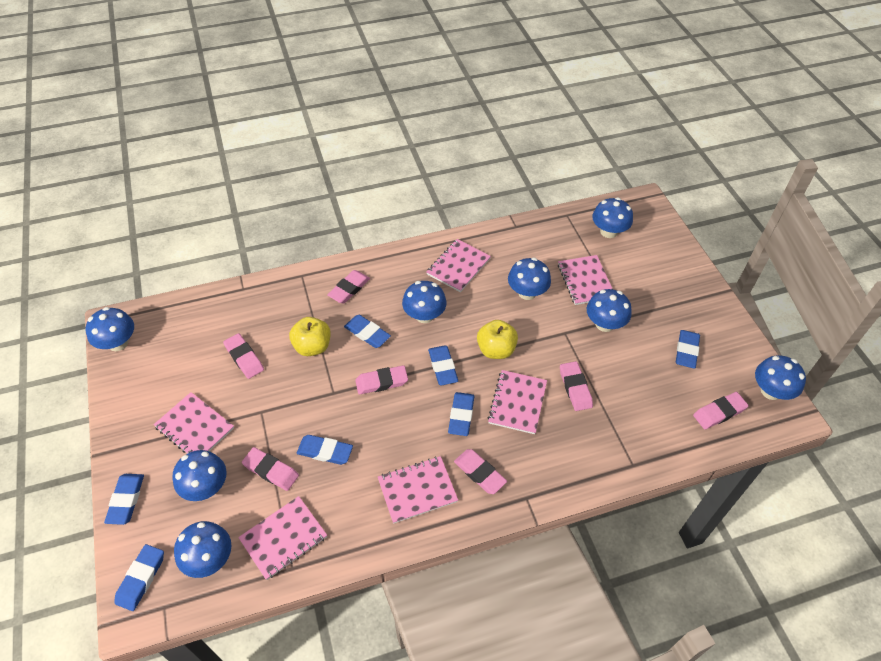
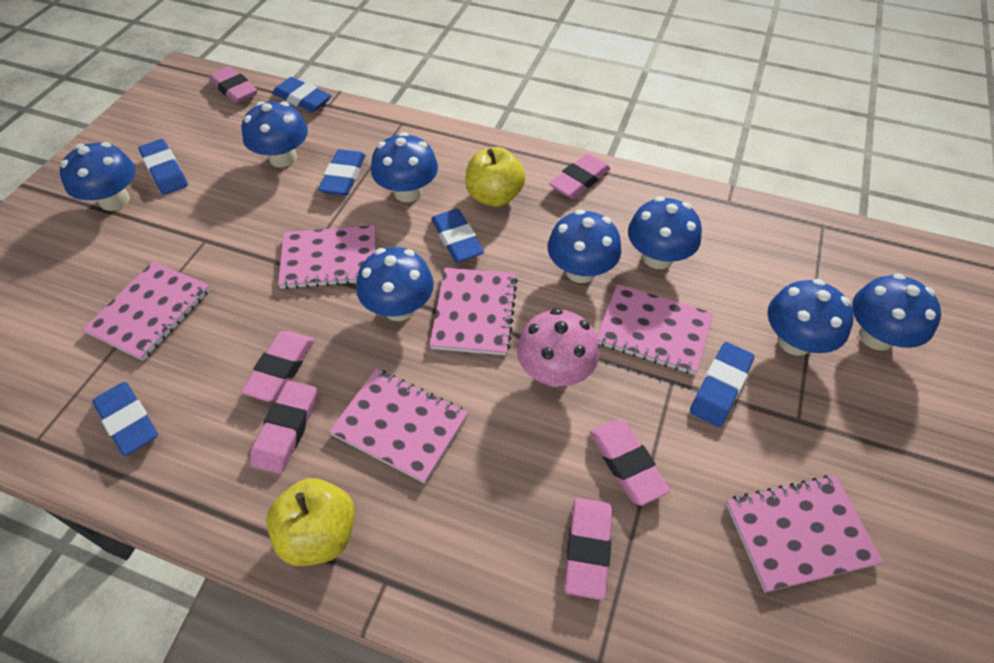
blue eraser: 7 -> 6
pink eraser: 7 -> 6
pink mushroom: 0 -> 1

